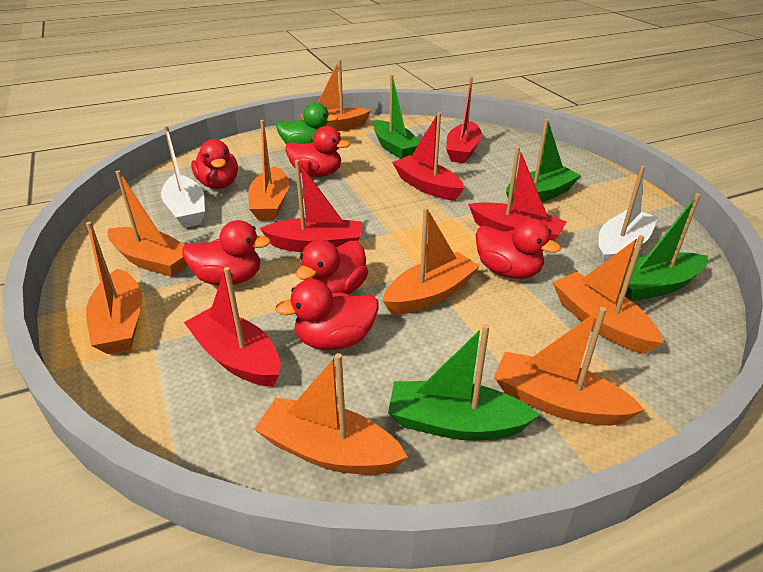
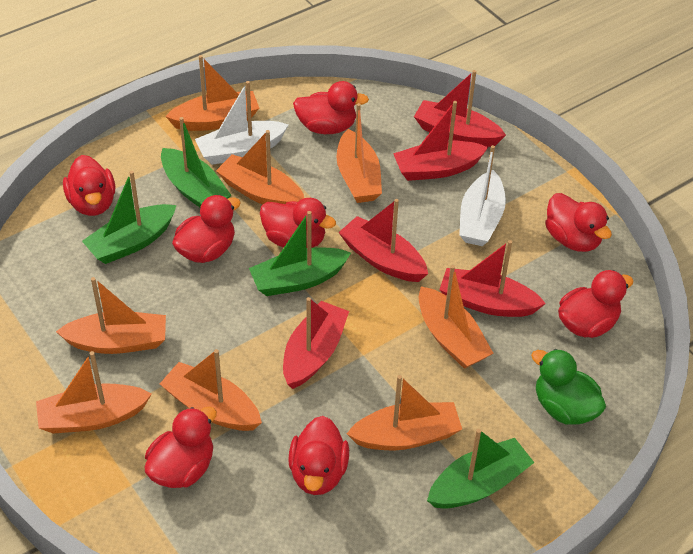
red duck: 6 -> 8

